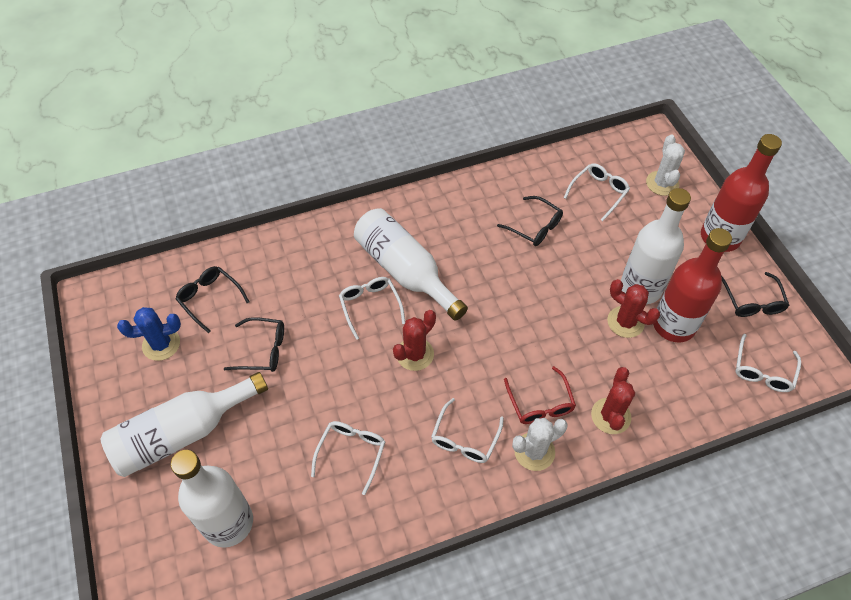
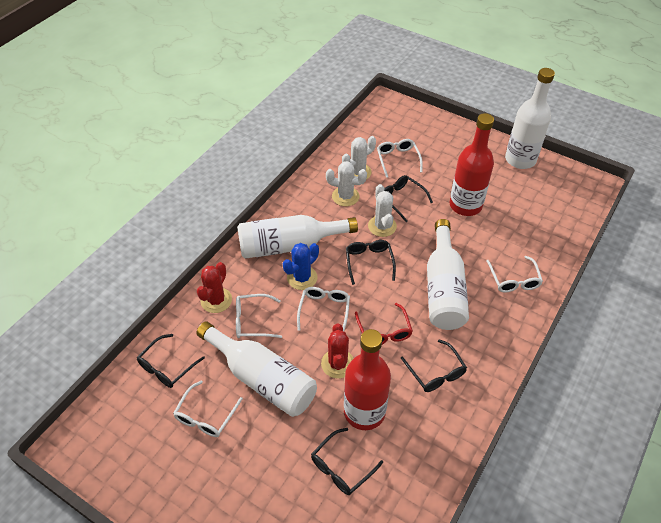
black glasses: 4 -> 5
red cactus: 3 -> 2
white cactus: 2 -> 3

